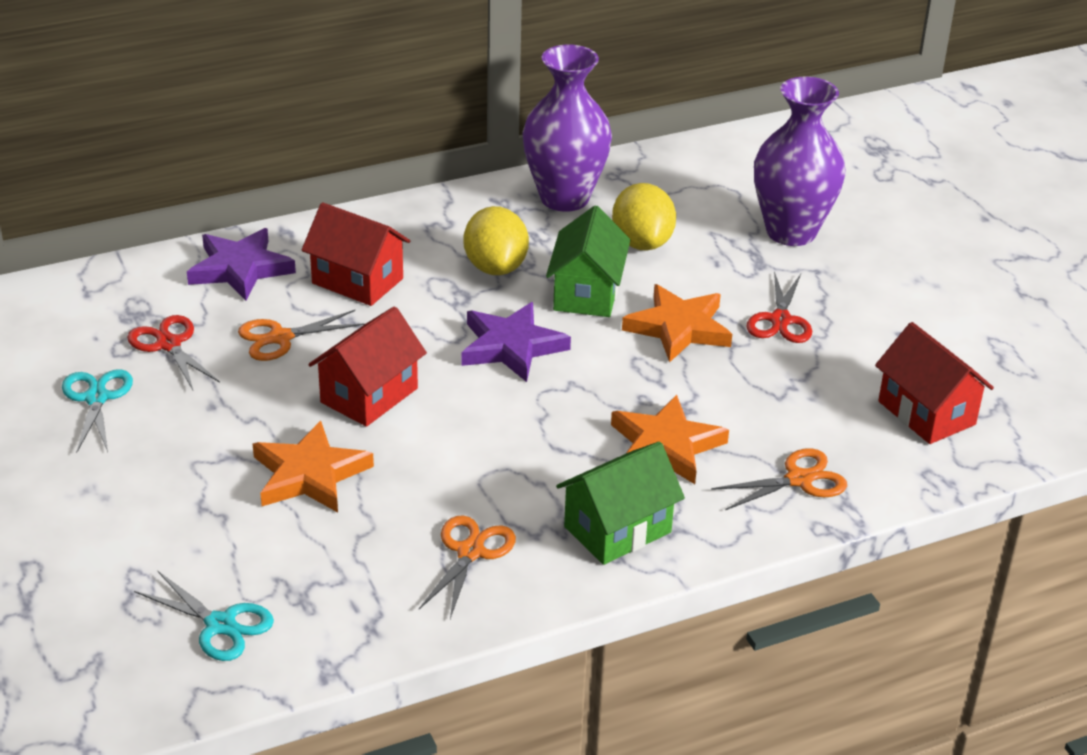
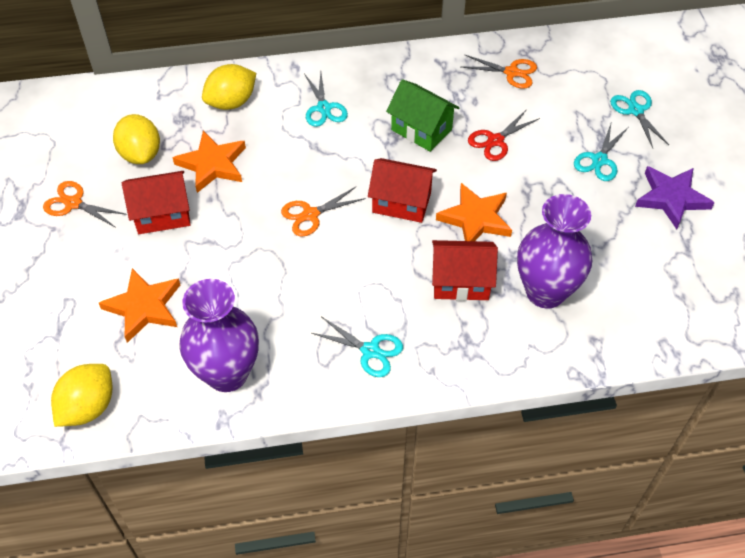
green house: 2 -> 1
purple star: 2 -> 1
red scissors: 2 -> 1
turquoise scissors: 2 -> 4
yellow lemon: 2 -> 3

